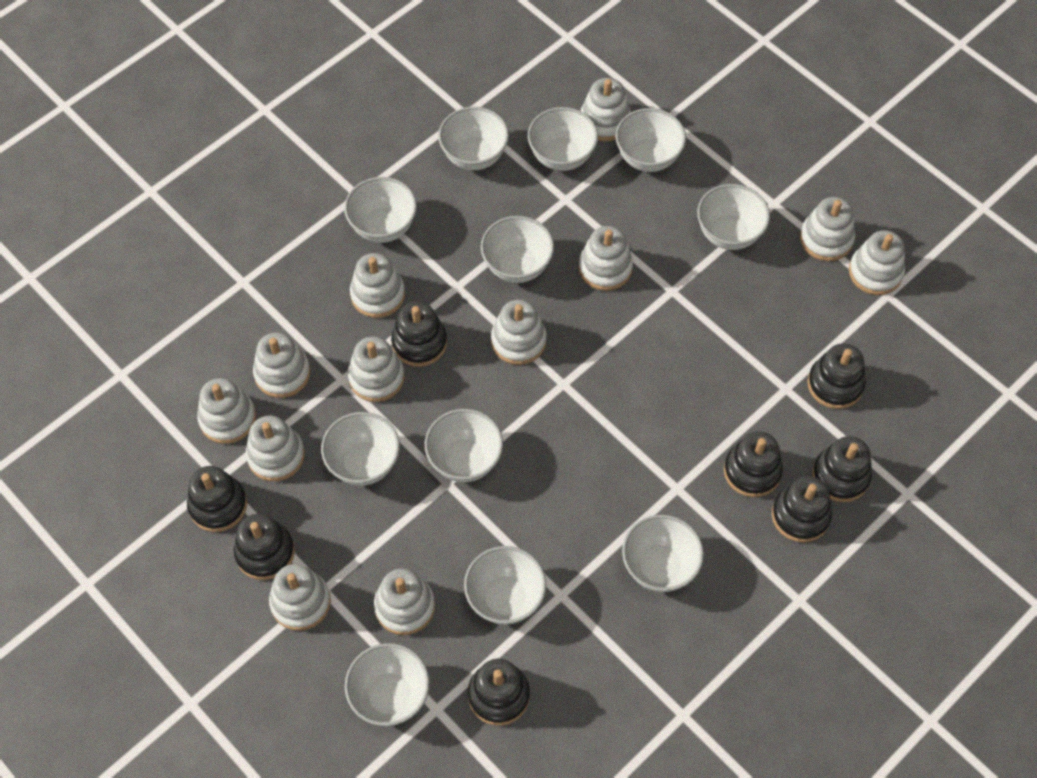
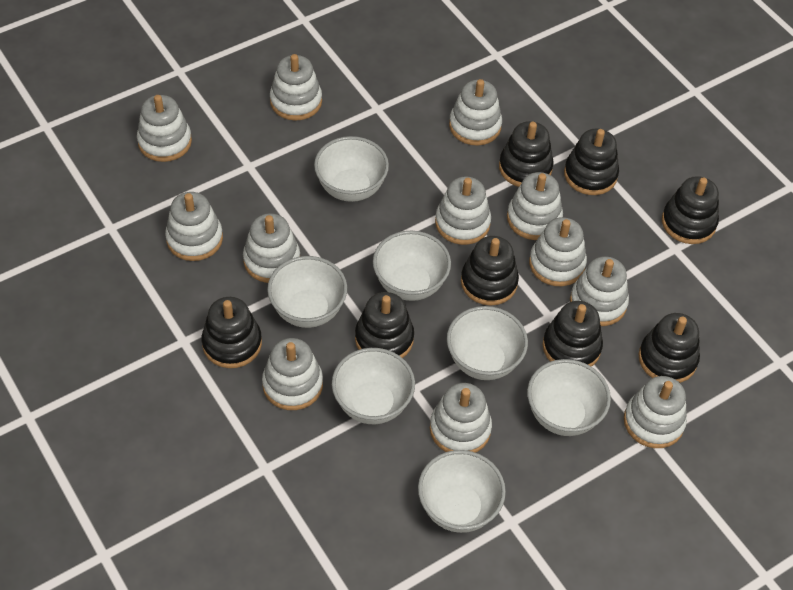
white bowl: 11 -> 7

